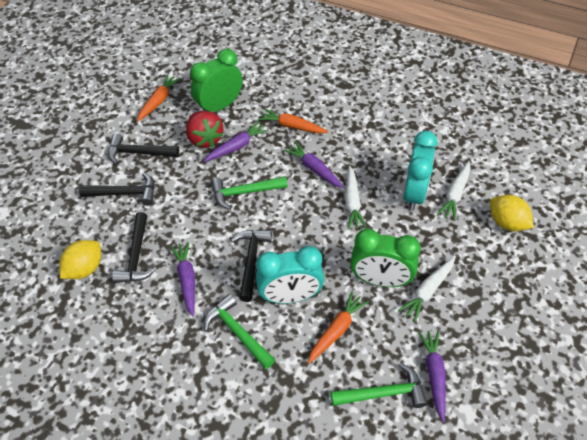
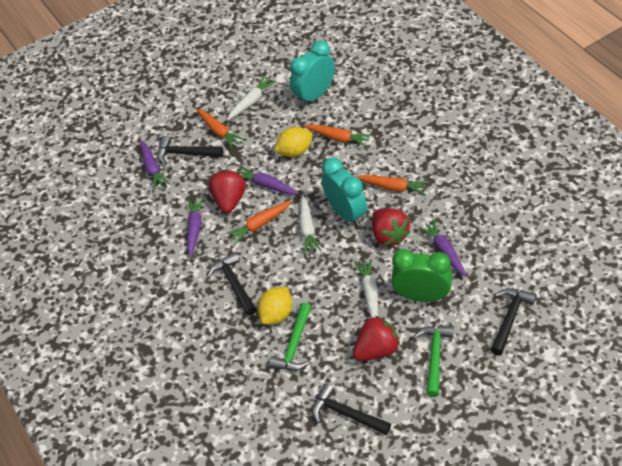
green clock: 2 -> 1
green hammer: 3 -> 2
orange carrot: 3 -> 4
red strawberry: 1 -> 3

